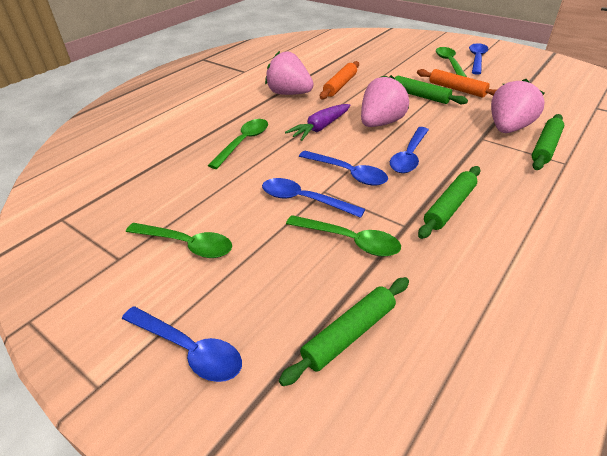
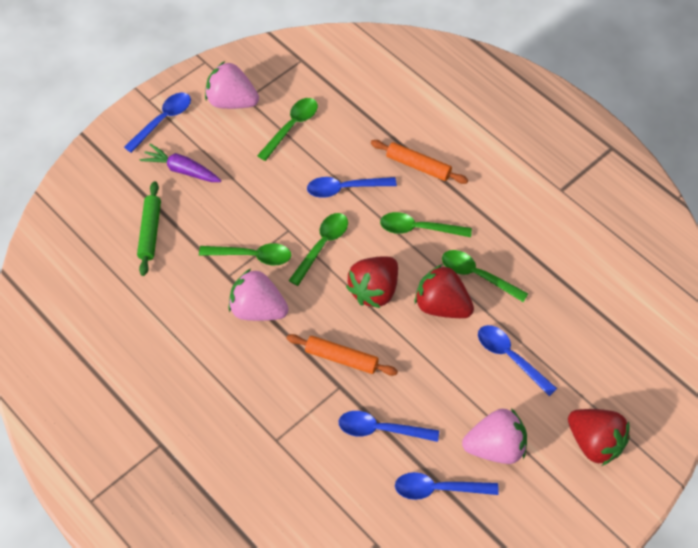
green rolling pin: 4 -> 1
green spoon: 4 -> 5
red strawberry: 0 -> 3

